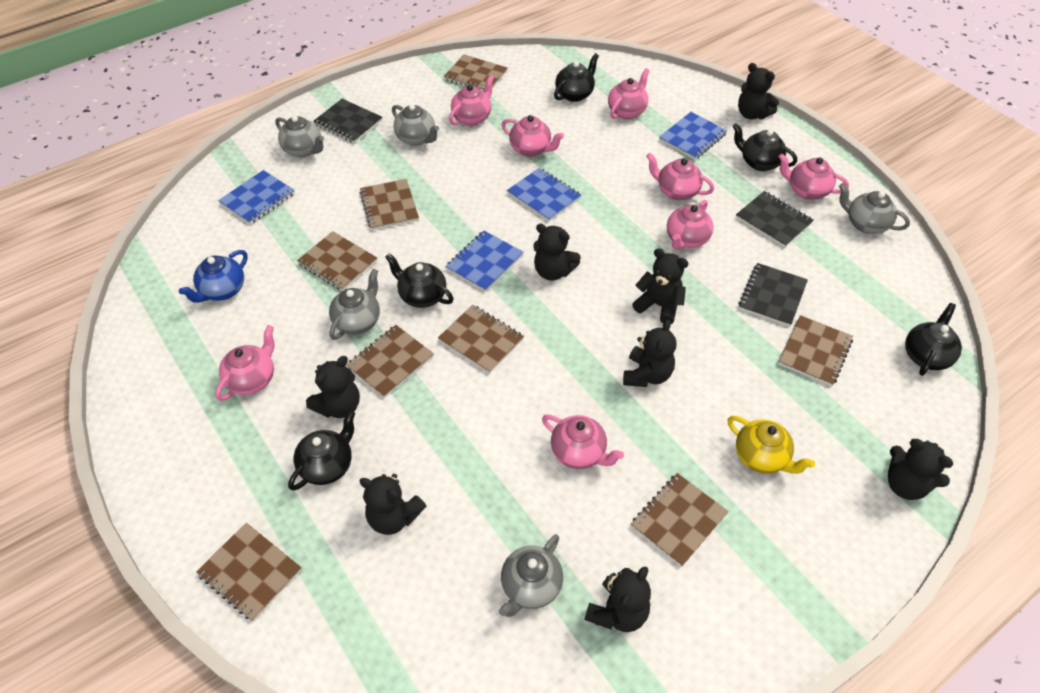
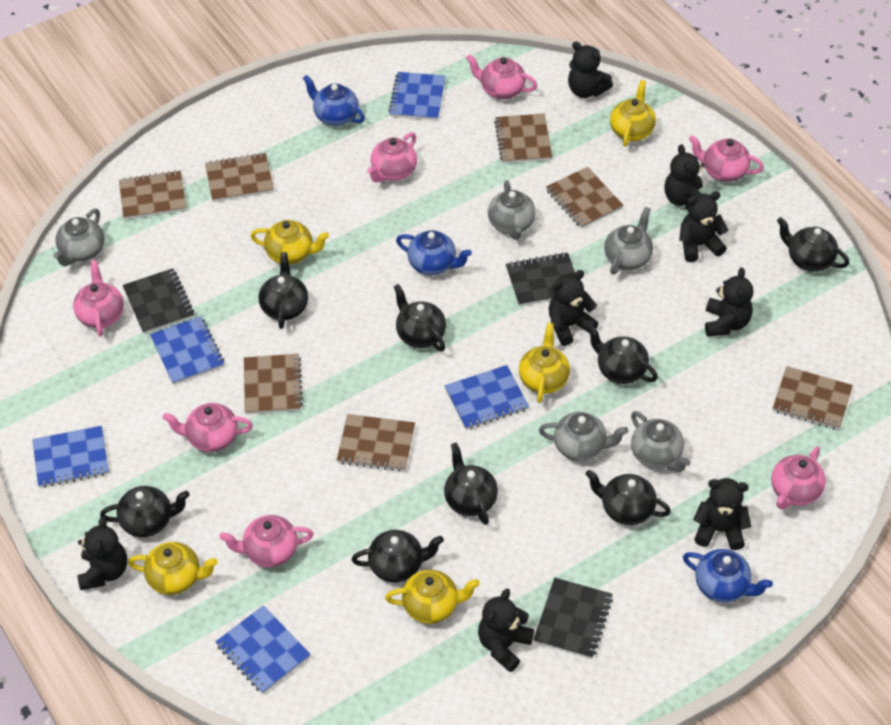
black teapot: 5 -> 8
blue notebook: 4 -> 5
blue teapot: 1 -> 3
brown notebook: 8 -> 7
pink teapot: 8 -> 7
yellow teapot: 1 -> 5

